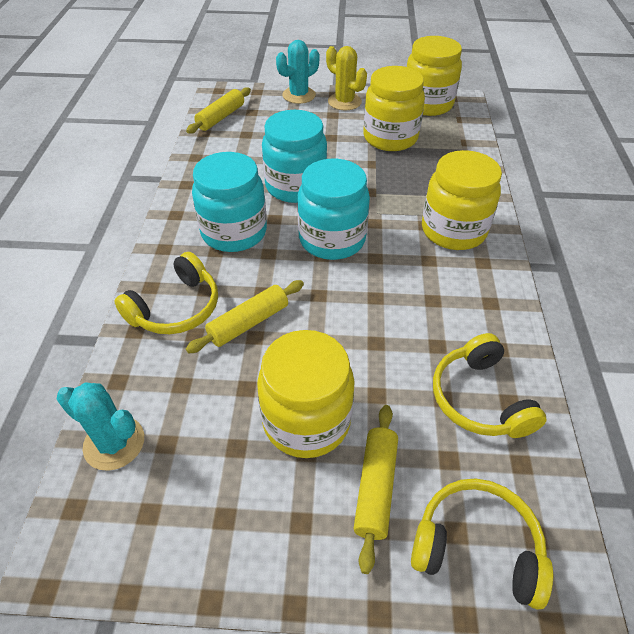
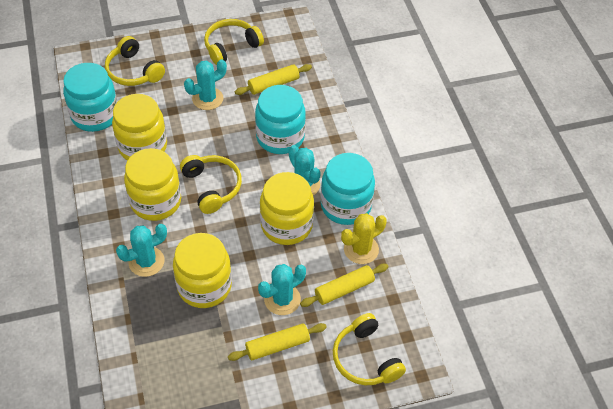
turquoise cactus: 2 -> 4
yellow headphones: 3 -> 4

